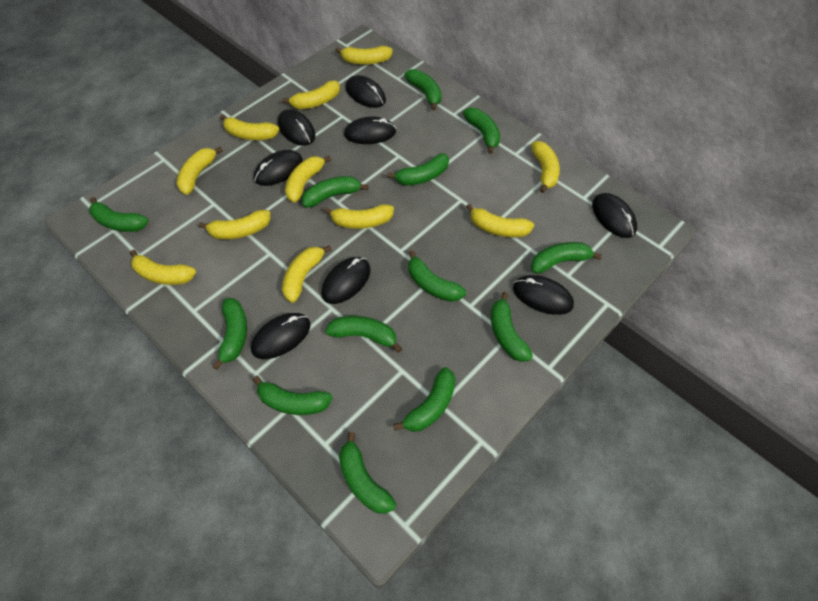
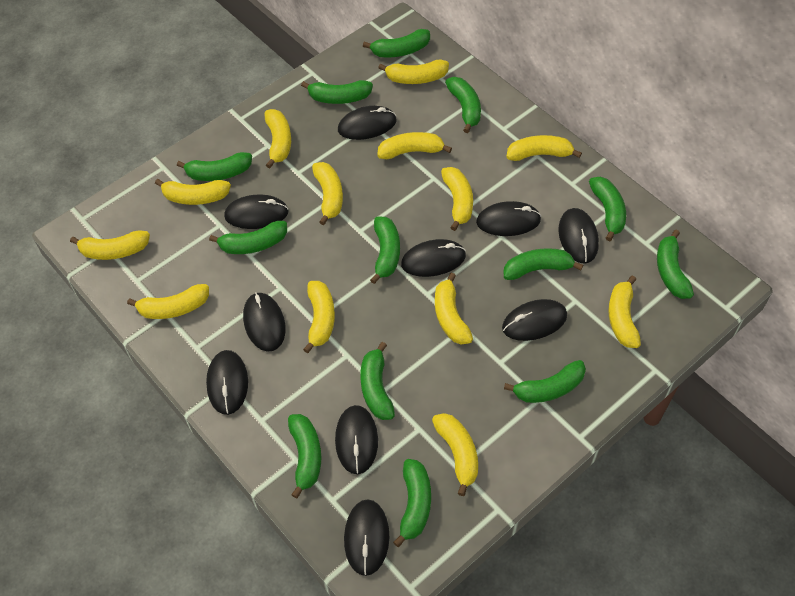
black mouse: 8 -> 10
yellow banana: 11 -> 13

